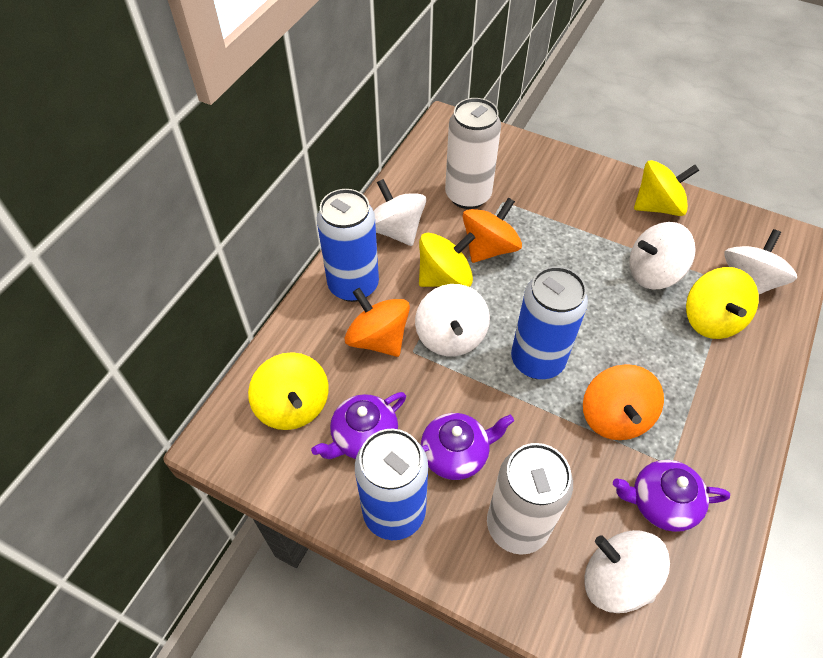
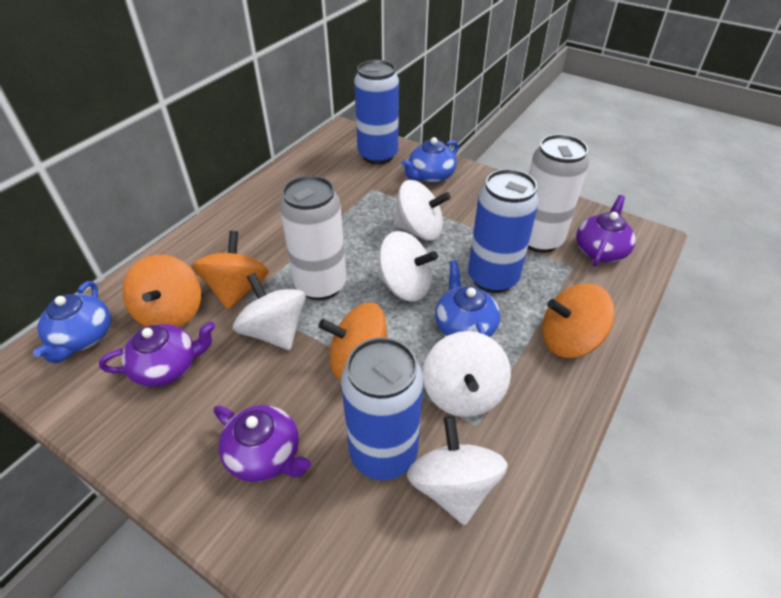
blue teapot: 0 -> 3
orange spinning top: 3 -> 4
yellow spinning top: 4 -> 0

